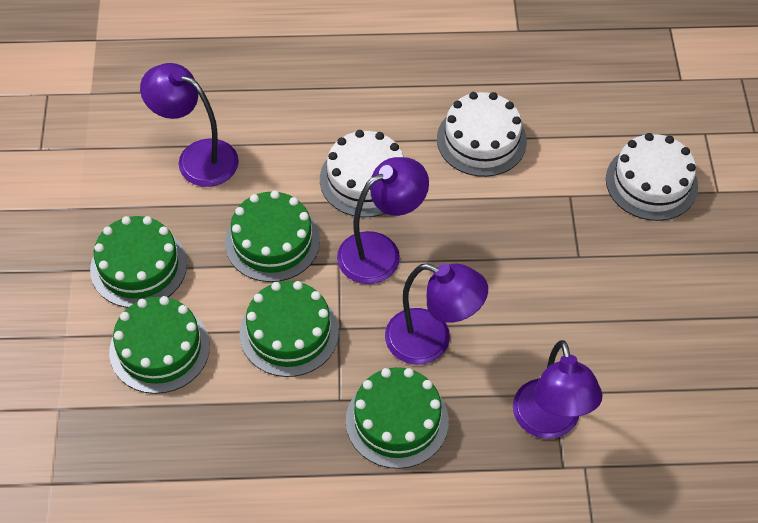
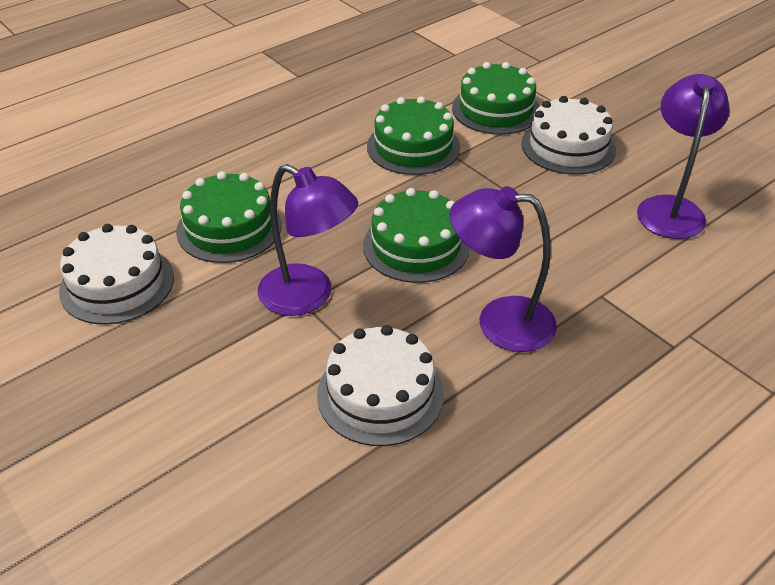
green cake: 5 -> 4
purple lamp: 4 -> 3

